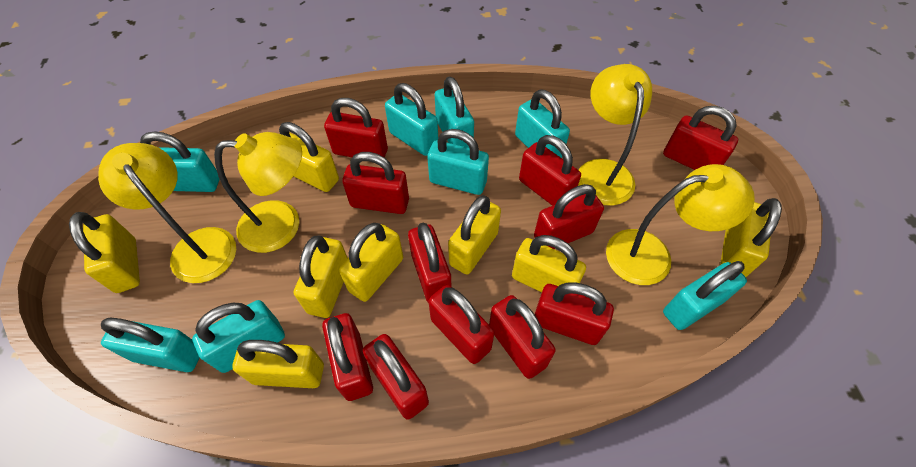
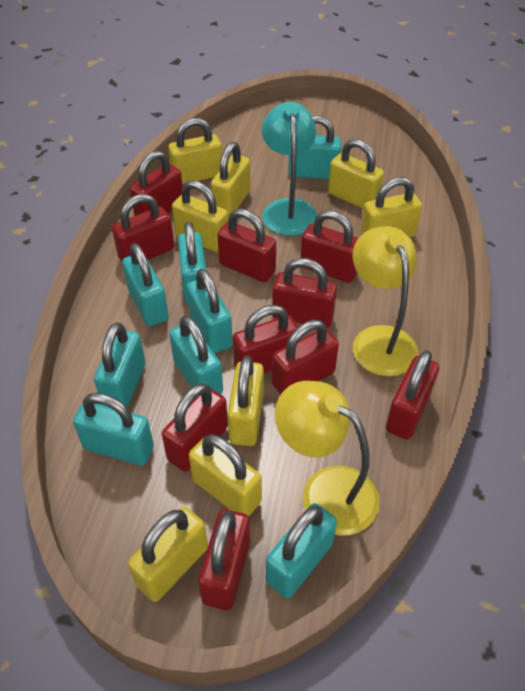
red padlock: 11 -> 10
turquoise lamp: 0 -> 1
yellow lamp: 4 -> 2

